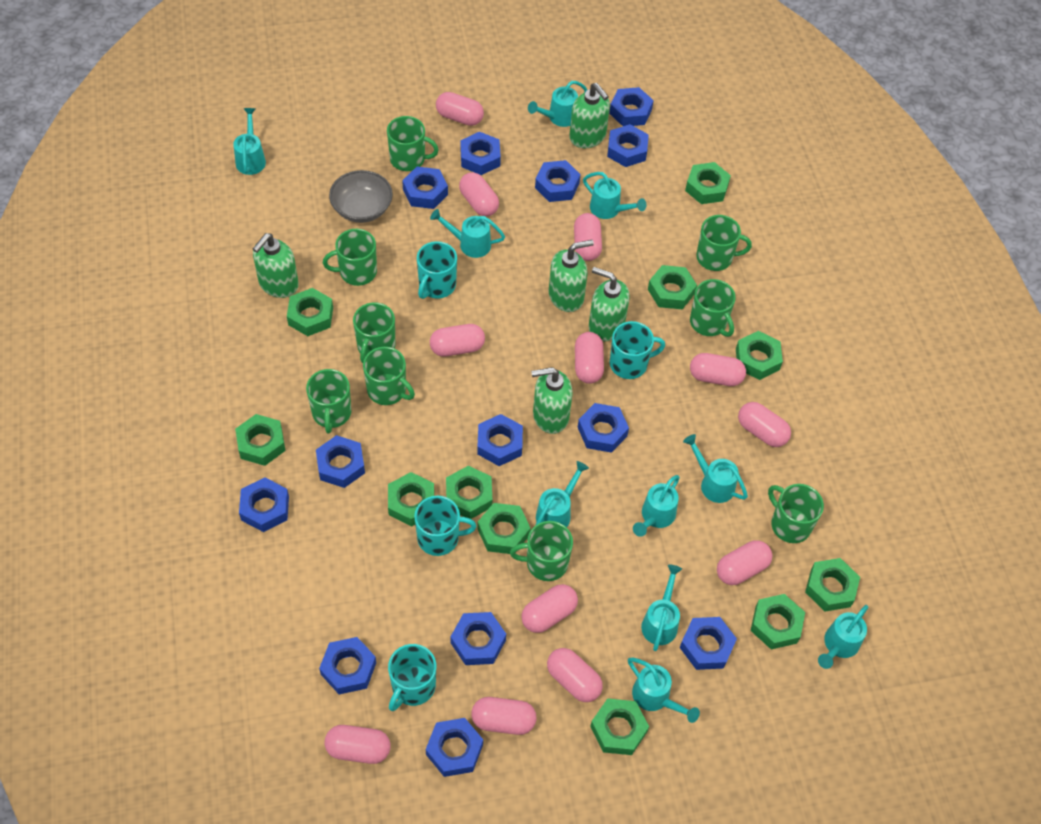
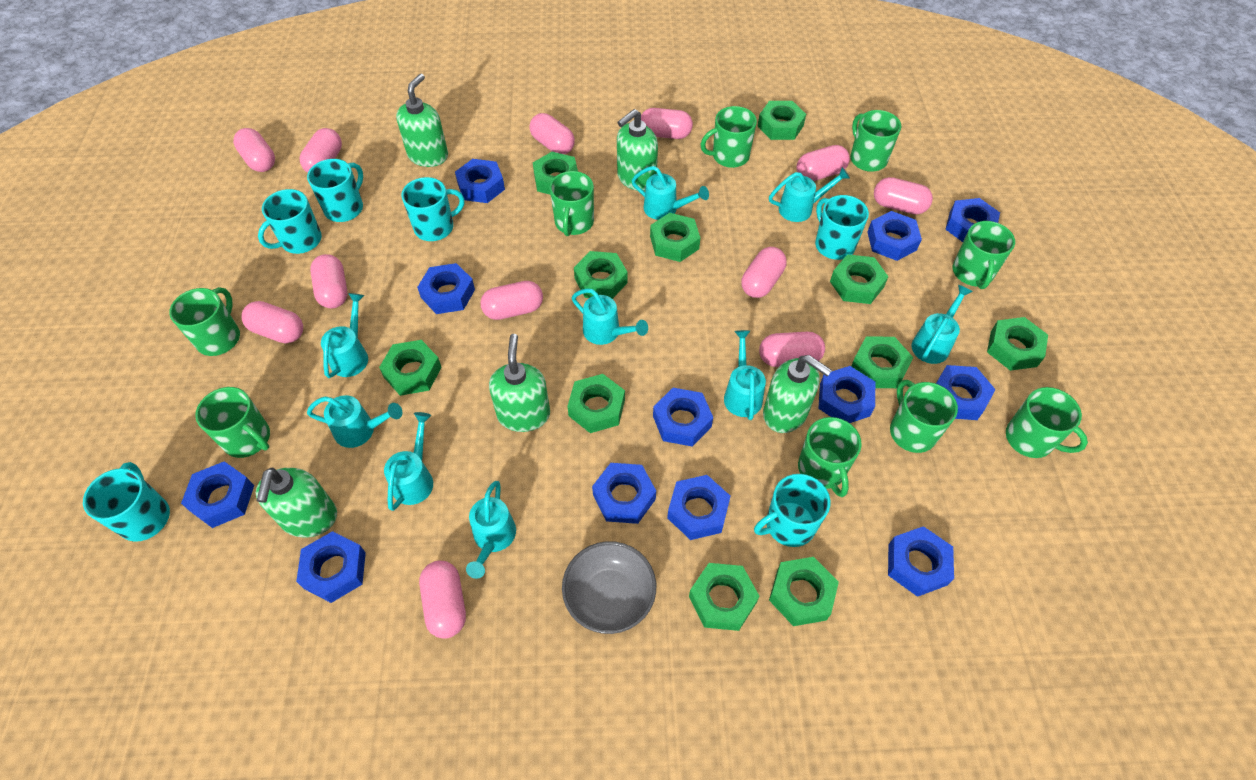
blue nut: 13 -> 12
turquoise mug: 4 -> 6
turquoise watering can: 10 -> 9

